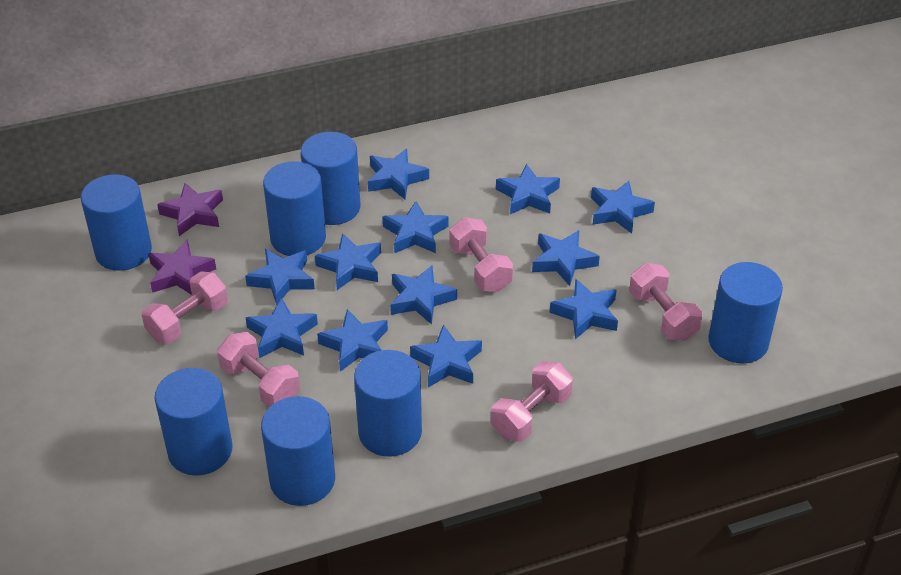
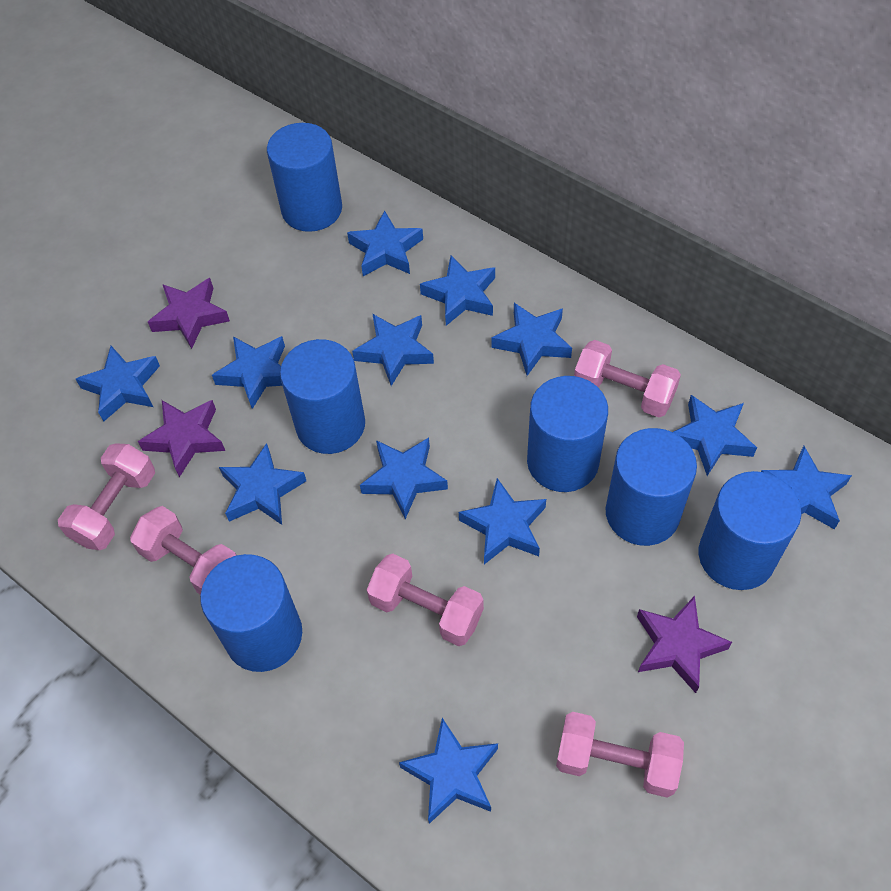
blue cylinder: 7 -> 6
purple star: 2 -> 3

